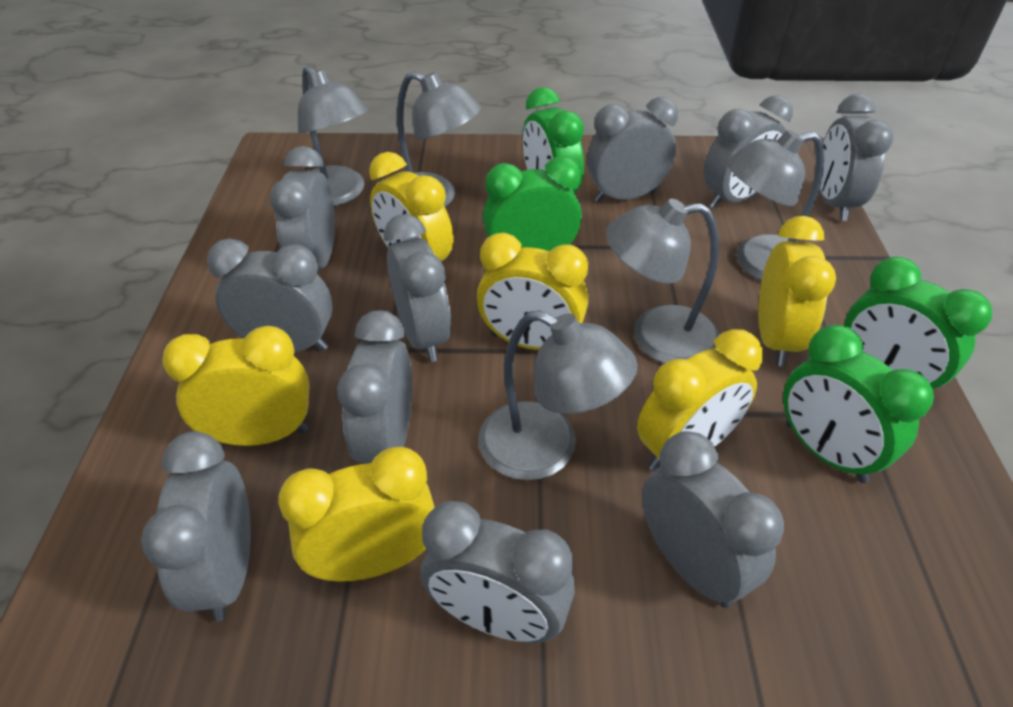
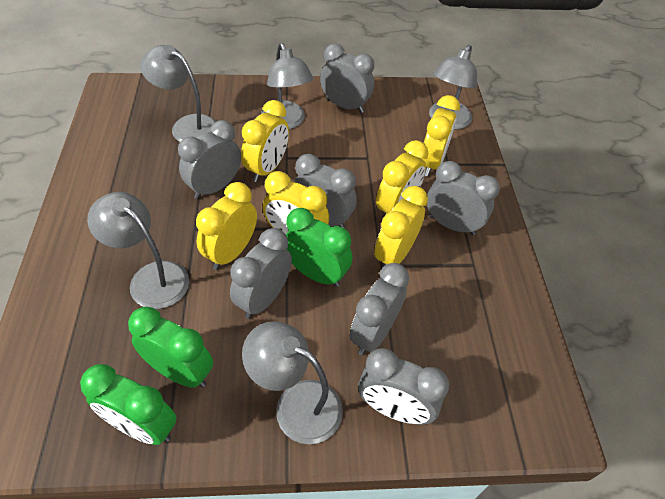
green clock: 4 -> 3
grey clock: 10 -> 7

